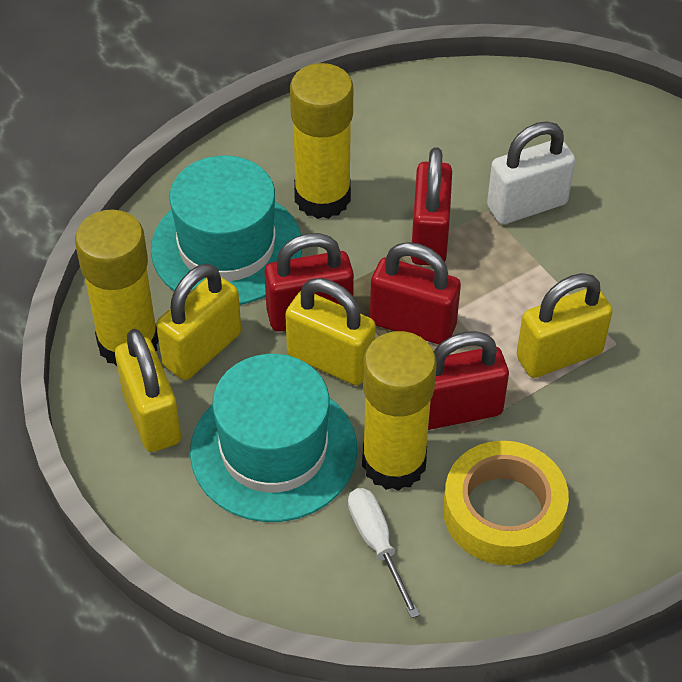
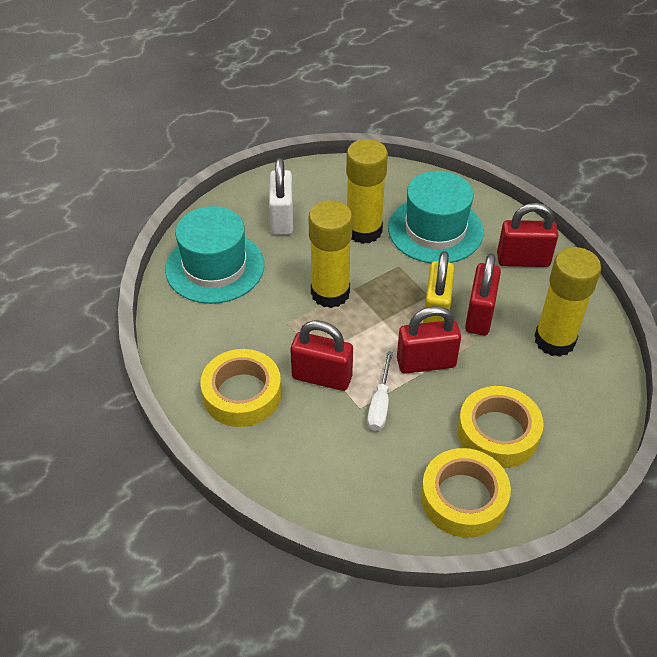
yellow padlock: 4 -> 1
yellow tape: 1 -> 3

